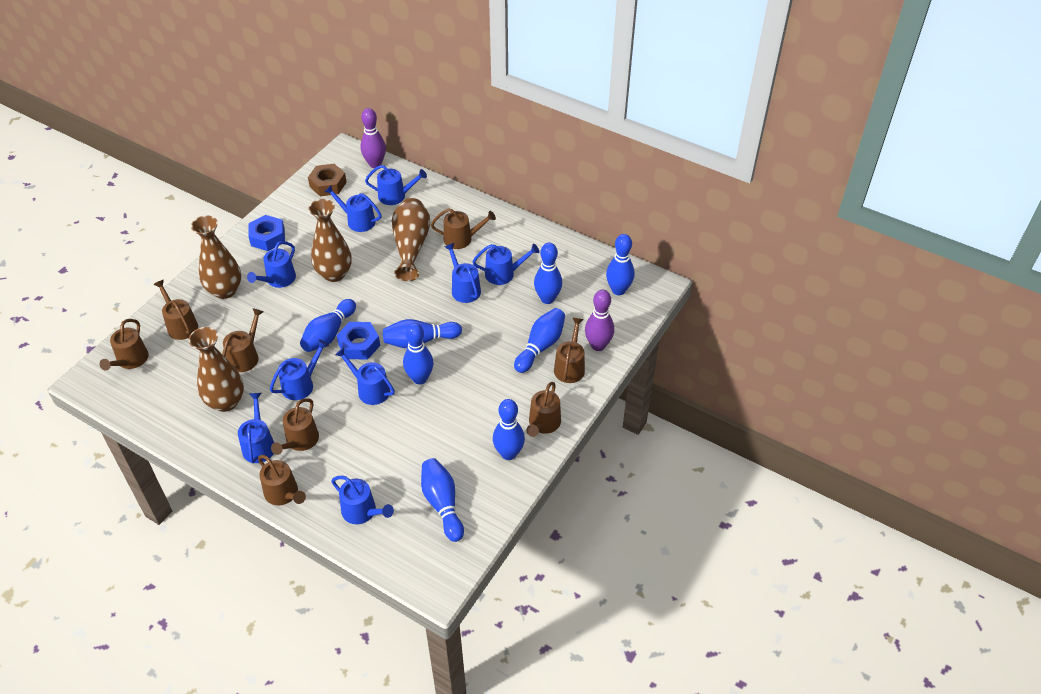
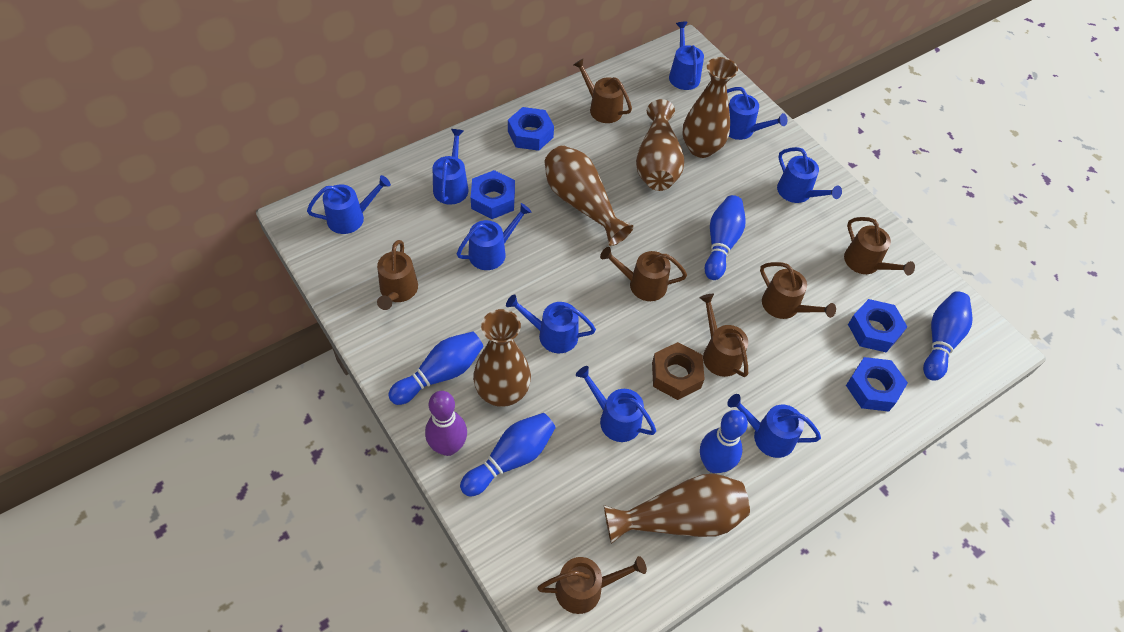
blue bowling pin: 8 -> 5
blue nut: 2 -> 4
brown vase: 4 -> 5
brown watering can: 8 -> 7
purple bowling pin: 2 -> 1

